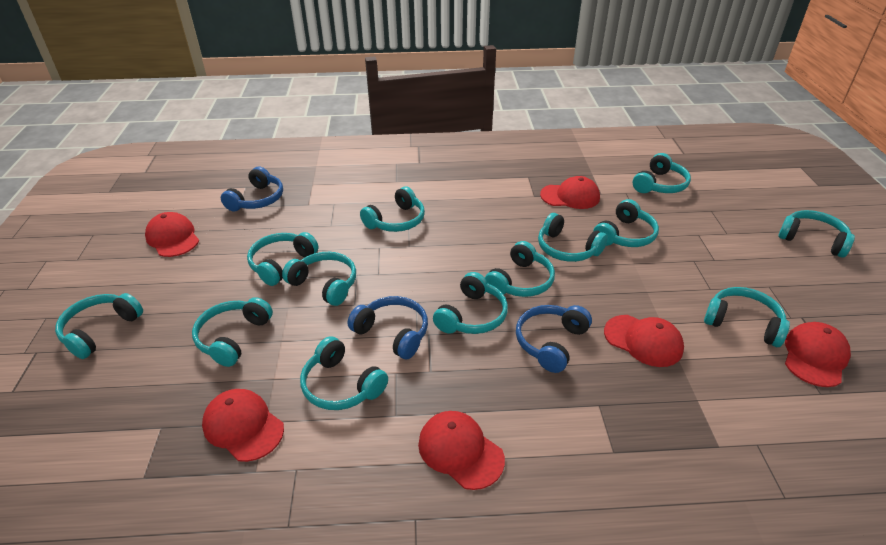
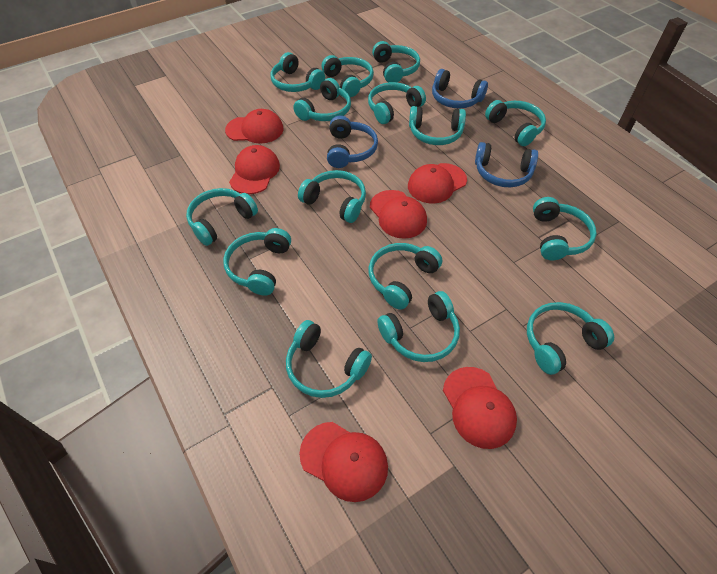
turquoise headphones: 13 -> 15

